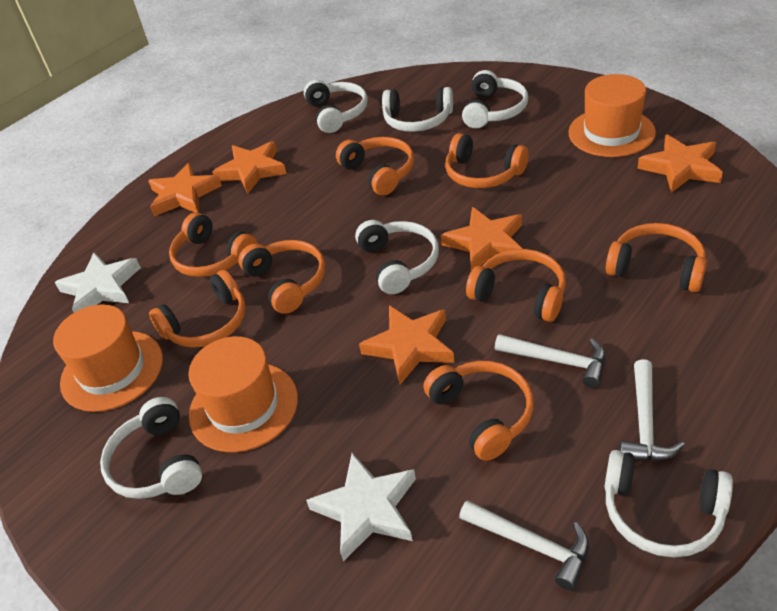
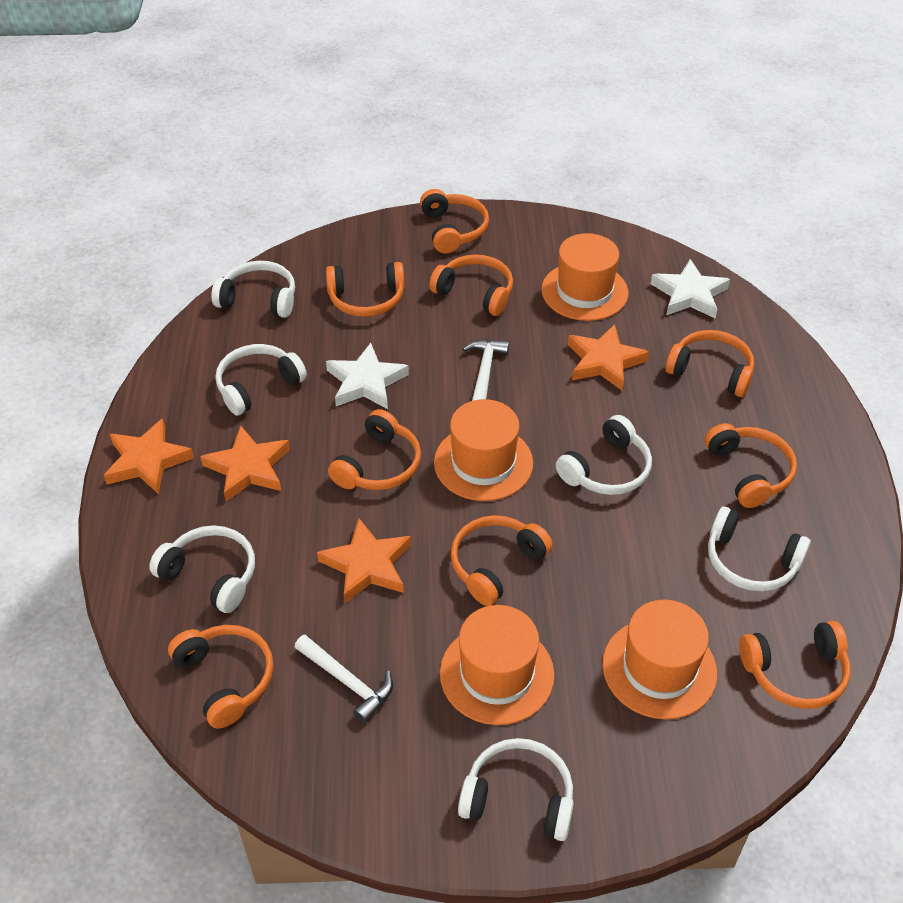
orange hat: 3 -> 4
orange headphones: 8 -> 9
orange star: 5 -> 4
white hammer: 3 -> 2

